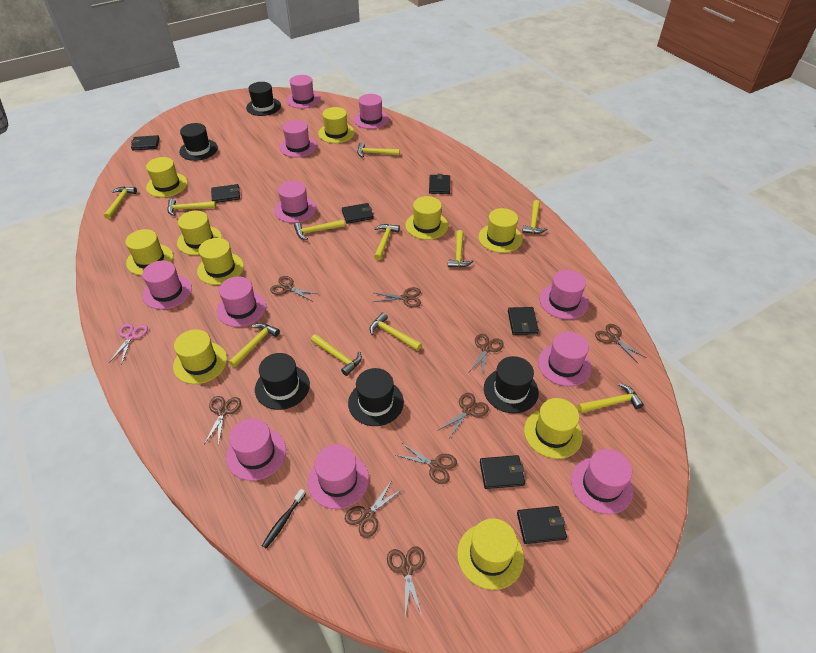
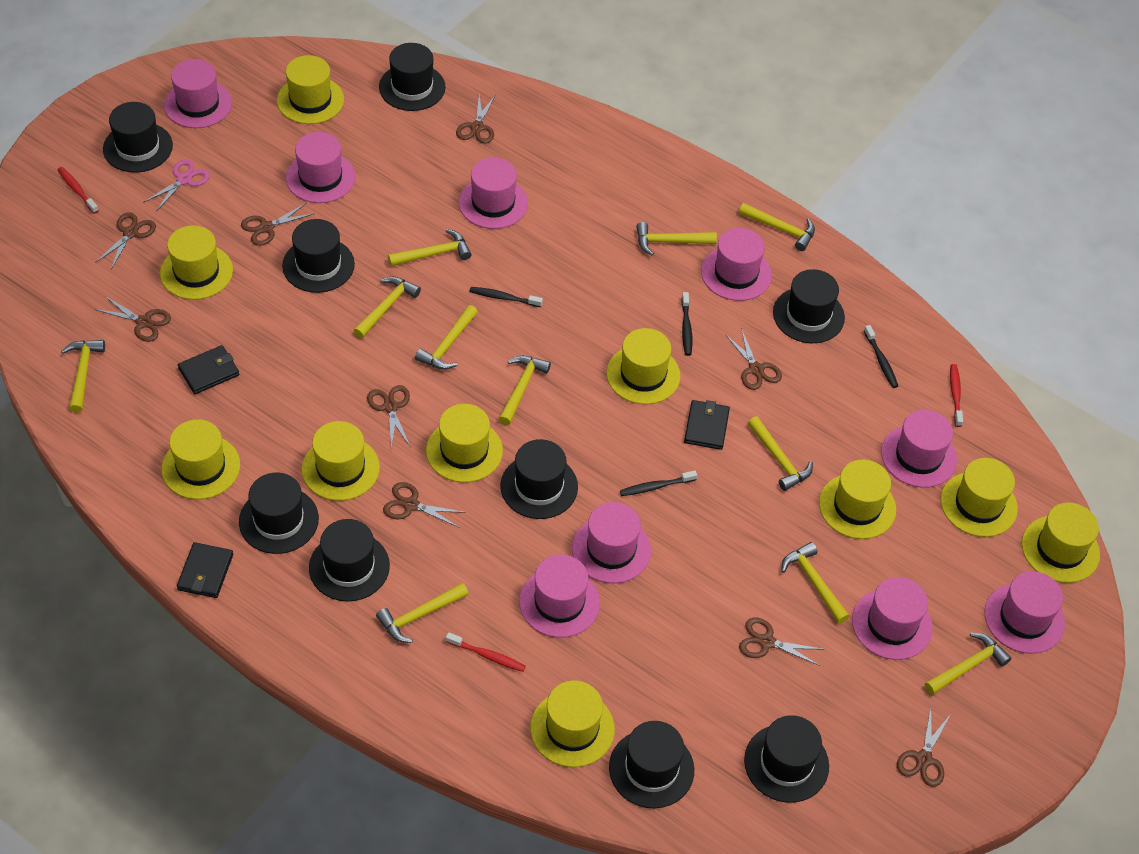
black hat: 5 -> 9
black toothbrush: 1 -> 4
black wallet: 7 -> 3
pink hat: 11 -> 9
red toothbrush: 0 -> 3

